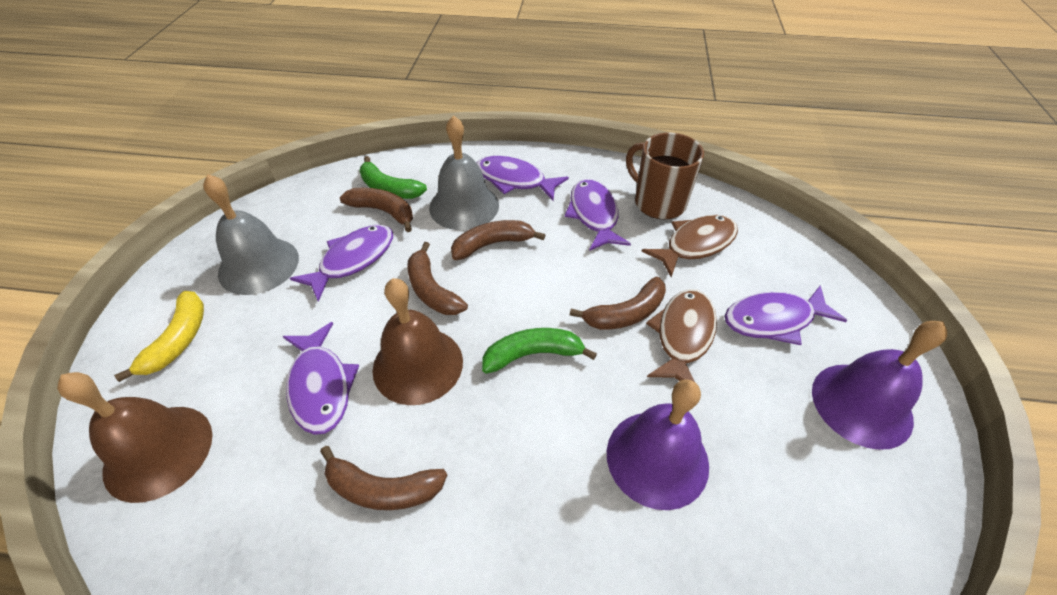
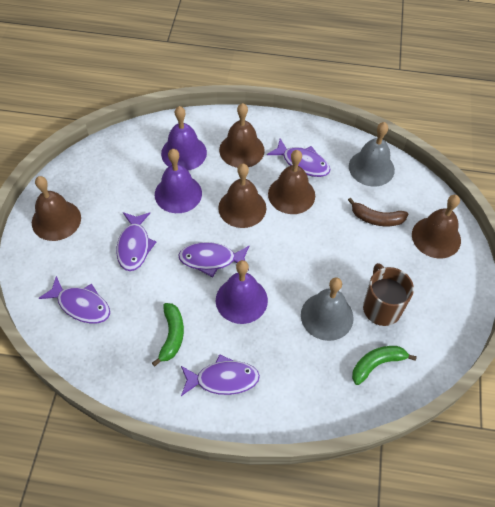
brown banana: 5 -> 1
brown bell: 2 -> 5
brown fish: 2 -> 0
purple bell: 2 -> 3
yellow banana: 1 -> 0

